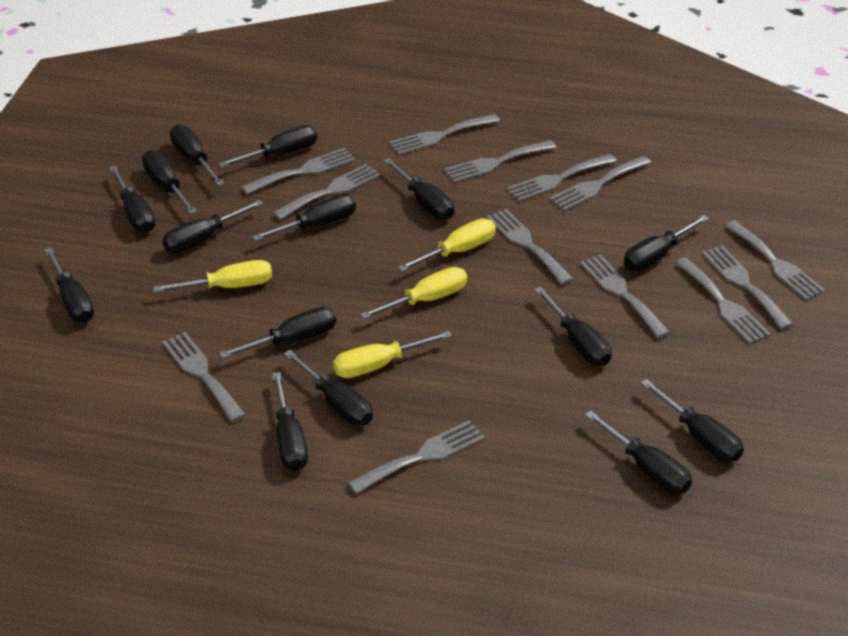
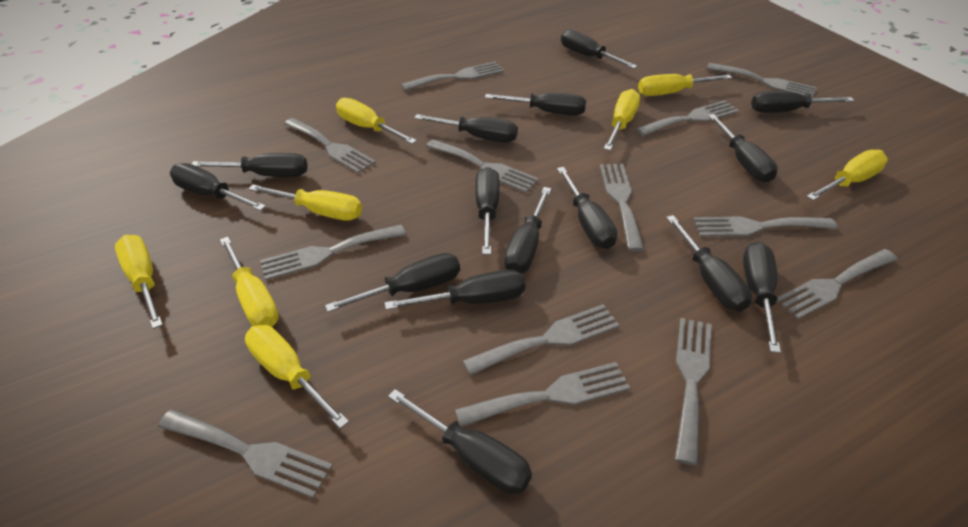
yellow screwdriver: 4 -> 8

